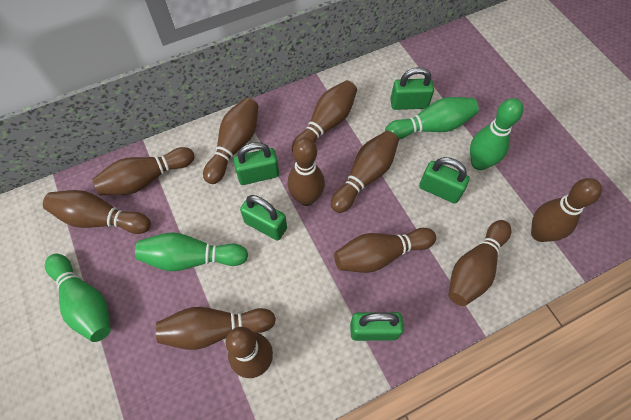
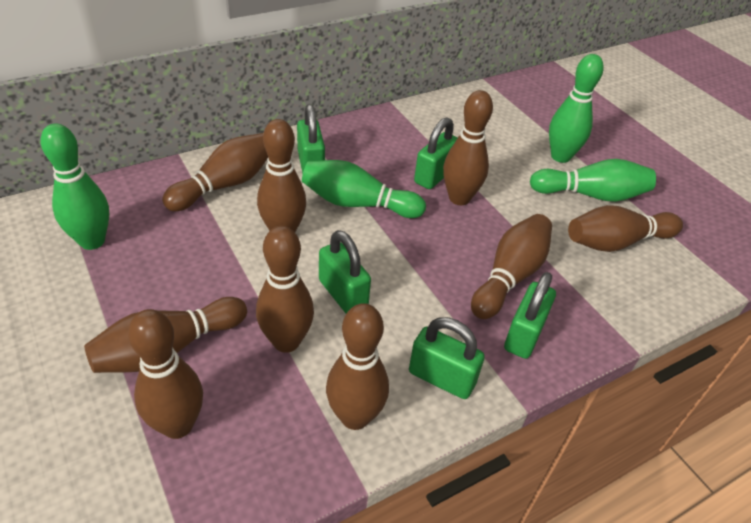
brown bowling pin: 11 -> 9

